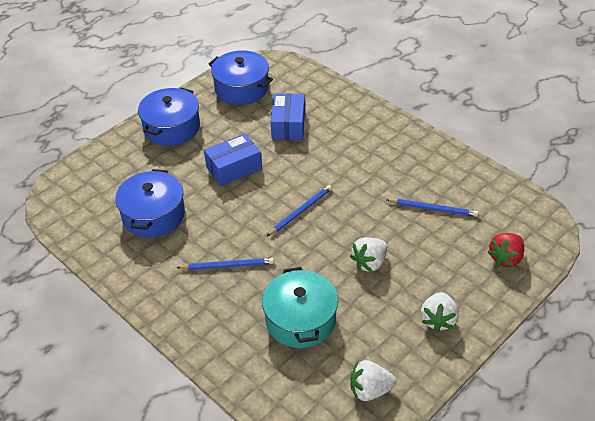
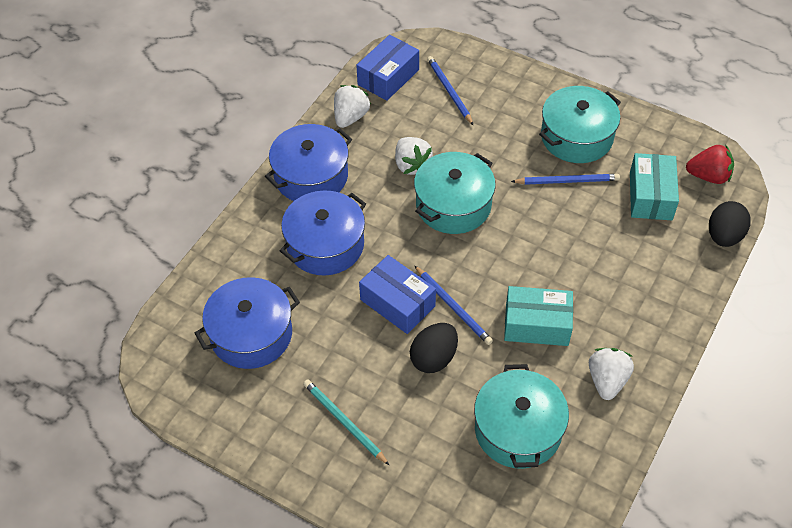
black egg: 0 -> 2
turquoise box: 0 -> 2
turquoise pencil: 0 -> 1
turquoise pot: 1 -> 3

